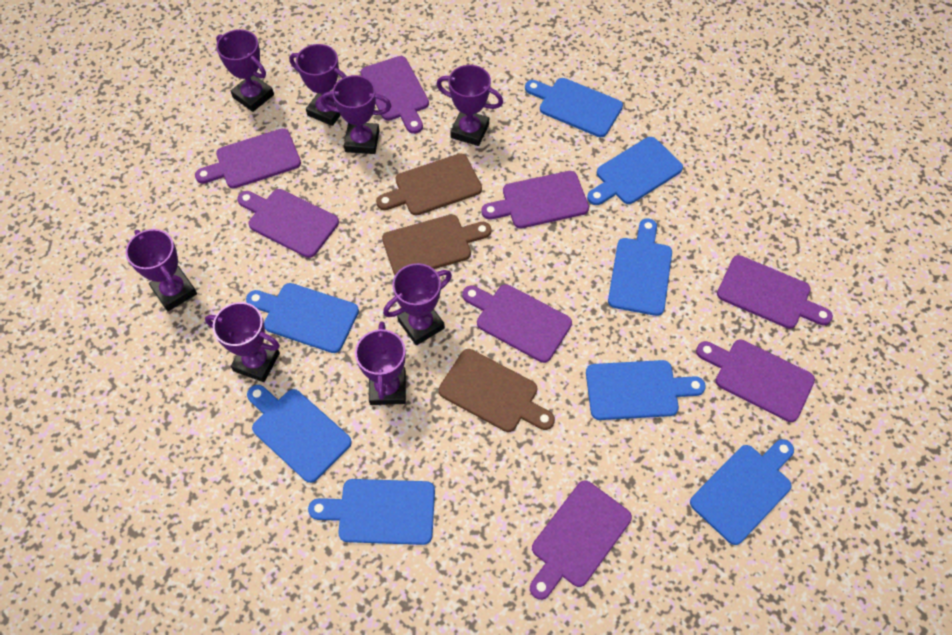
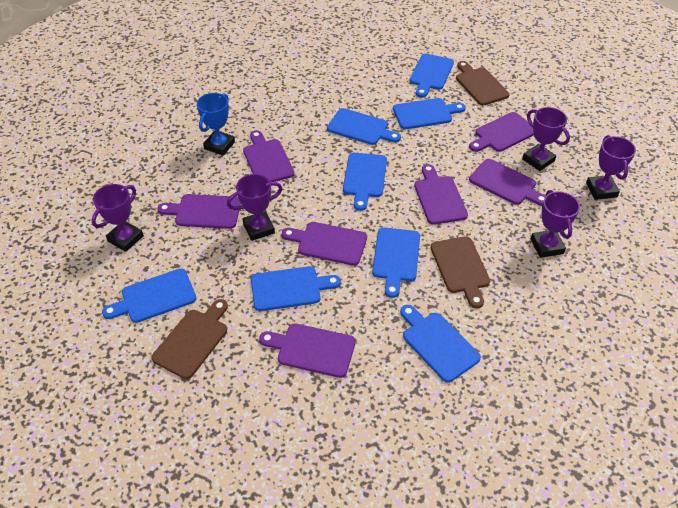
blue trophy: 0 -> 1
purple cutting board: 8 -> 7
purple trophy: 8 -> 5

